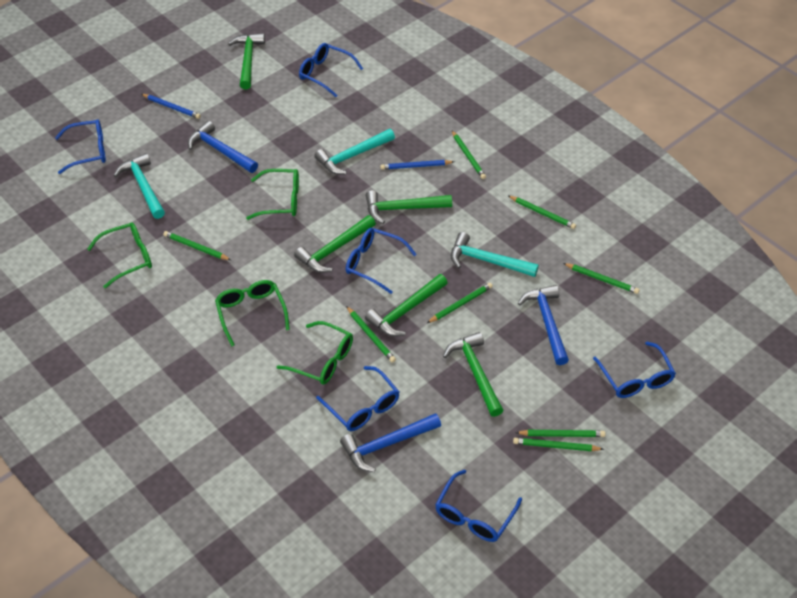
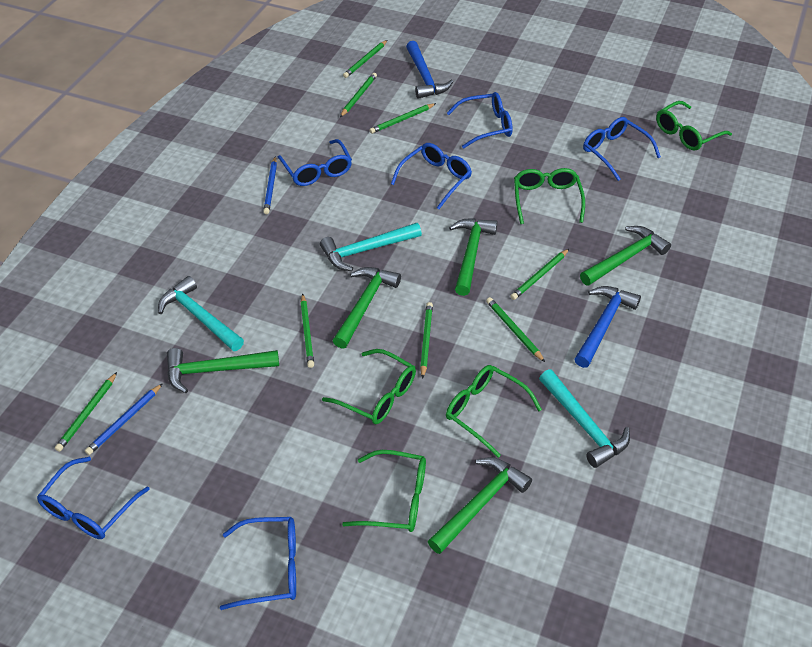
blue hammer: 3 -> 2
green glasses: 4 -> 5

